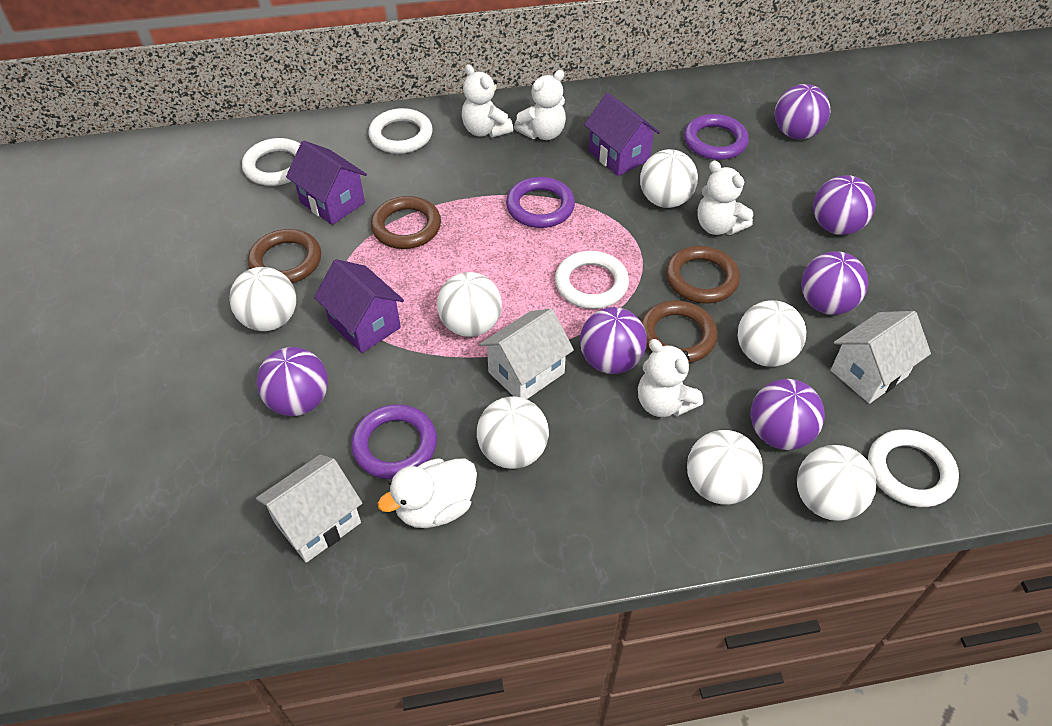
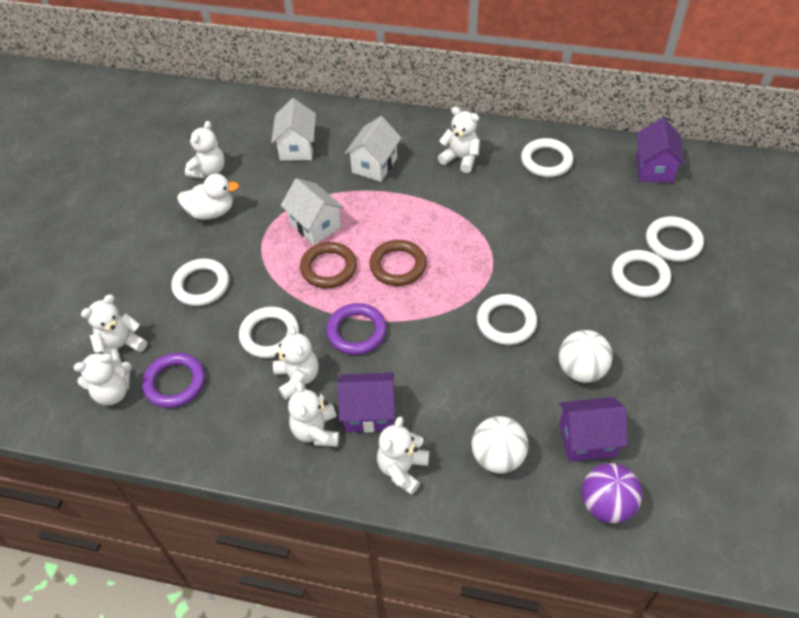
brown ring: 4 -> 2
purple ball: 6 -> 1
purple ring: 3 -> 2
white ball: 7 -> 2
white ring: 4 -> 6
white teddy bear: 4 -> 7

